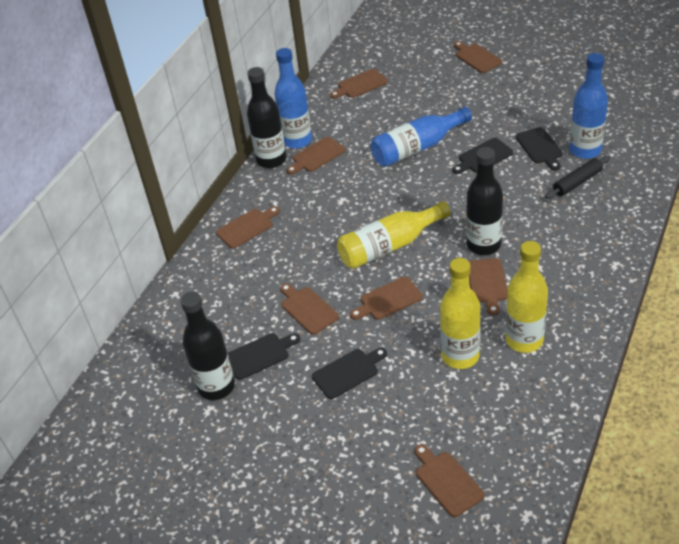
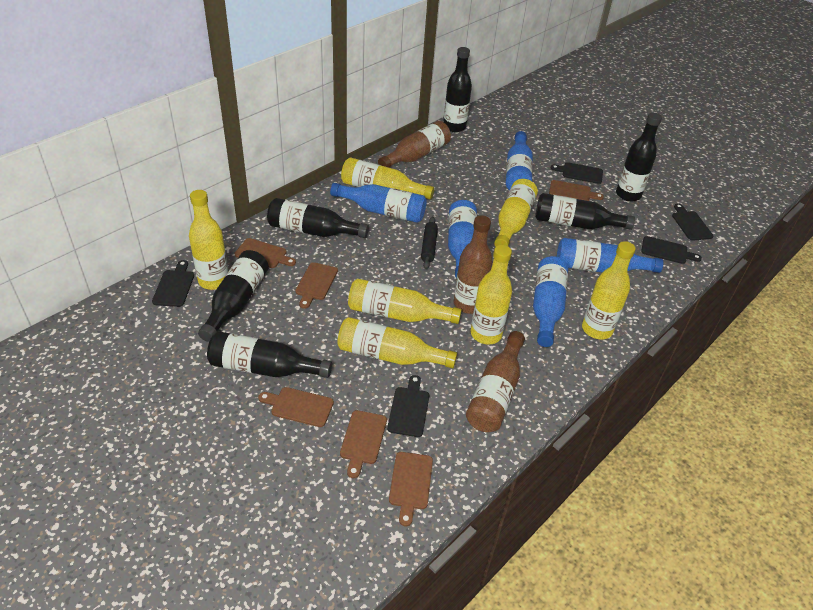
black bottle: 3 -> 6
black cutting board: 4 -> 5
blue bottle: 3 -> 5
brown bottle: 0 -> 3
brown cutting board: 8 -> 6
yellow bottle: 3 -> 7

